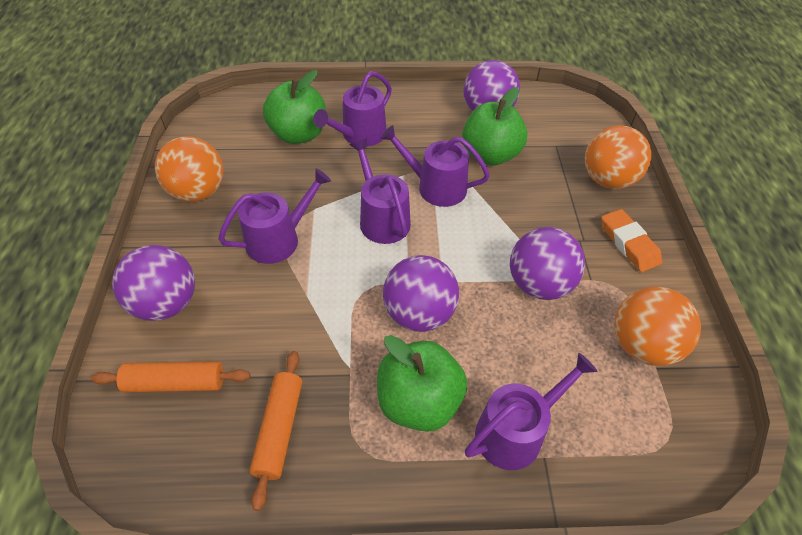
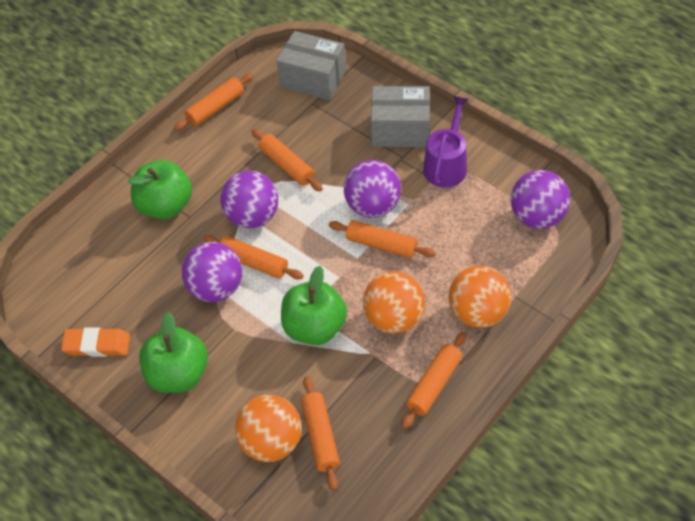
grey box: 0 -> 2
orange rolling pin: 2 -> 6
purple watering can: 5 -> 1

